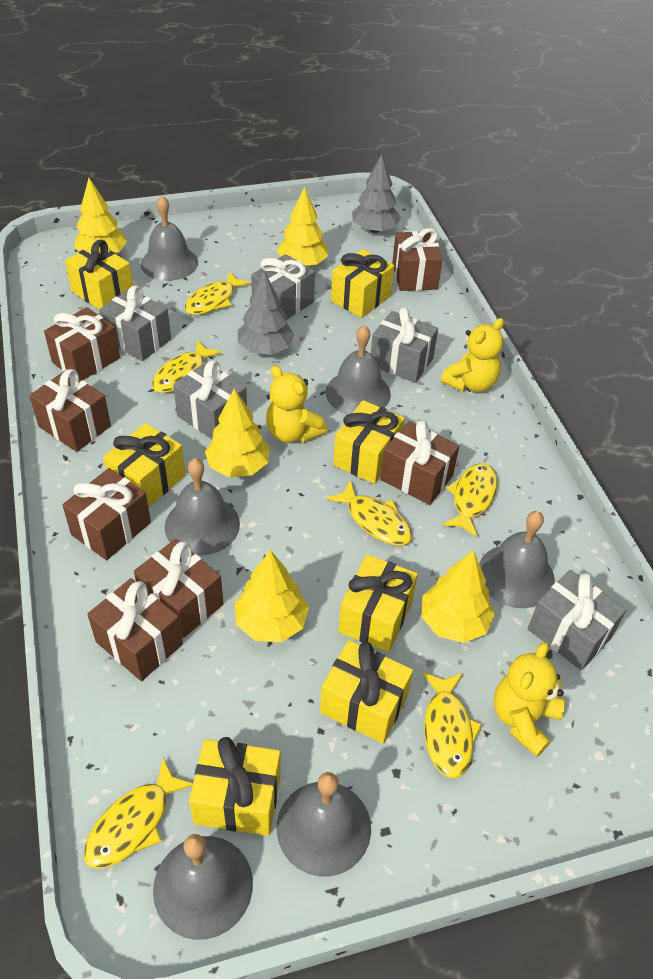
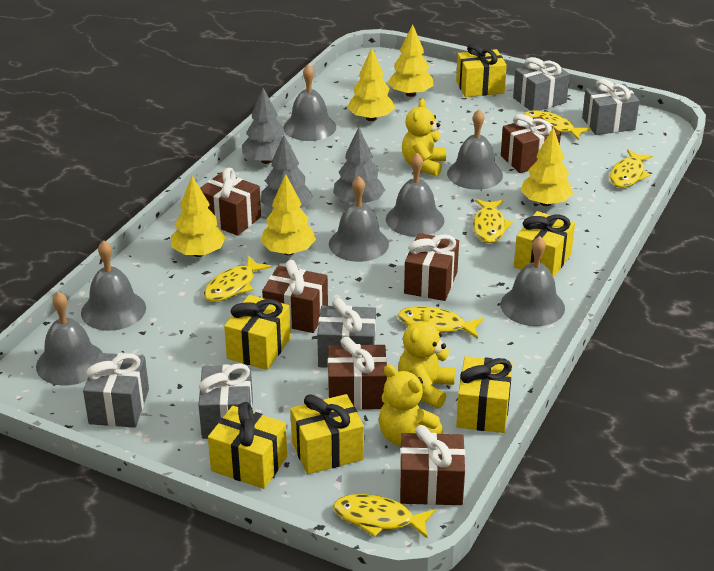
brown gift: 7 -> 6
grey bell: 6 -> 7
grey tree: 2 -> 3
yellow gift: 7 -> 6

